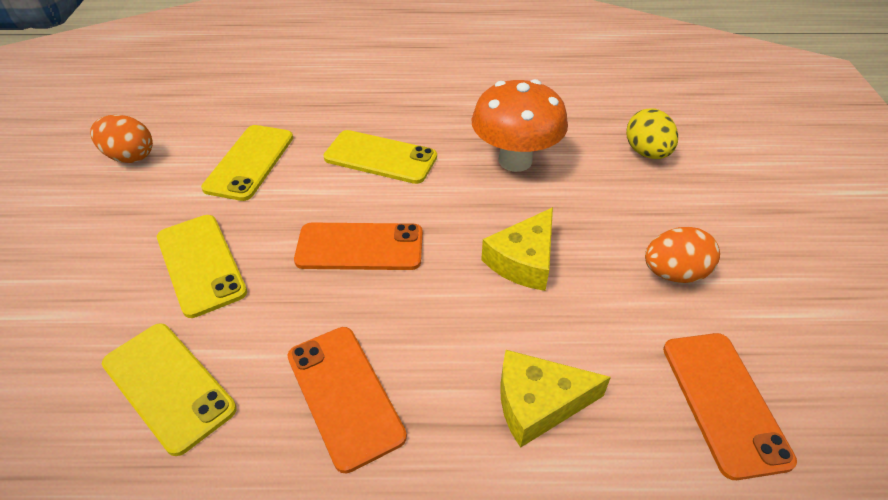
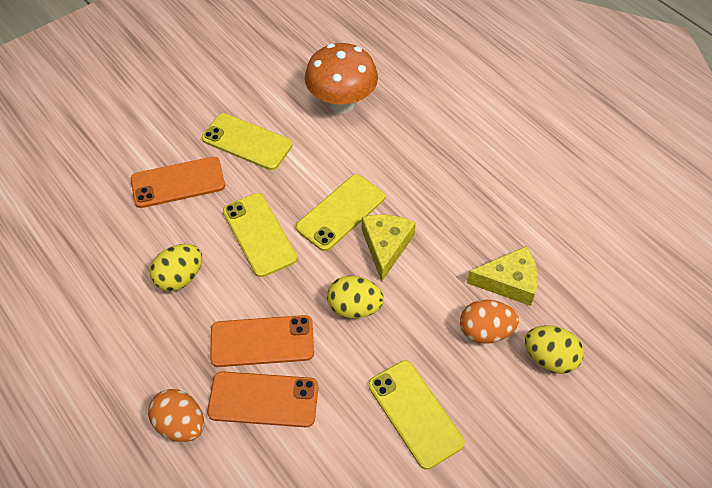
yellow egg: 1 -> 3

